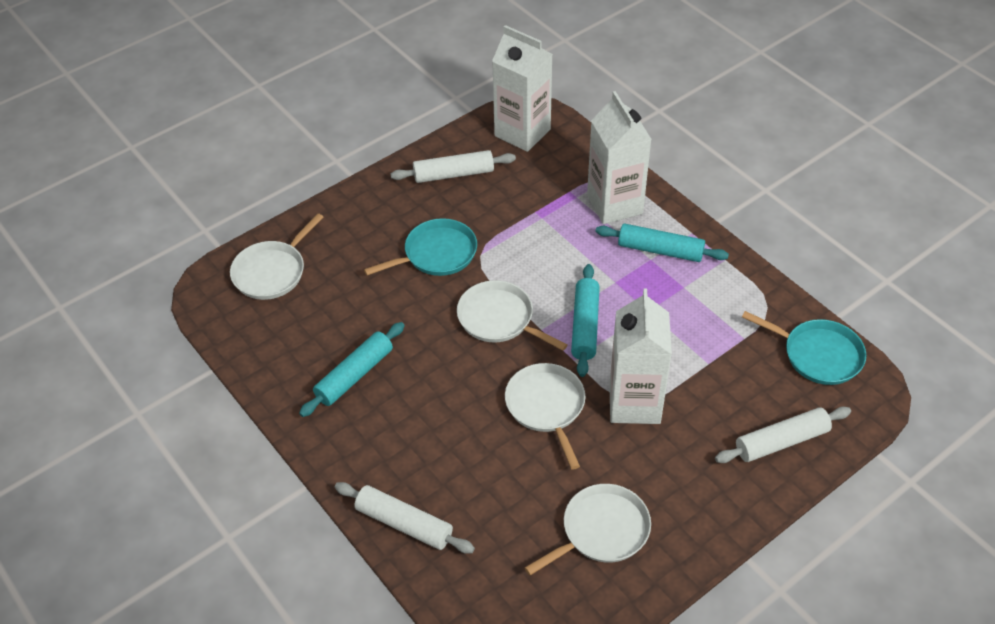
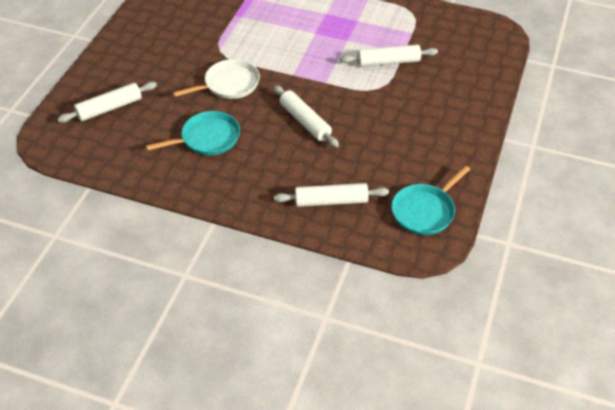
turquoise rolling pin: 3 -> 0
white carton: 3 -> 0
white pan: 4 -> 1
white rolling pin: 3 -> 4

